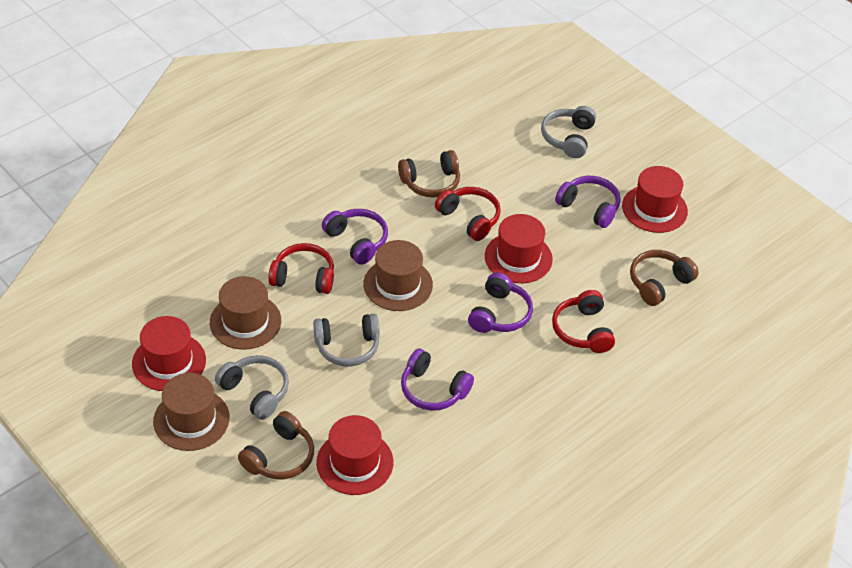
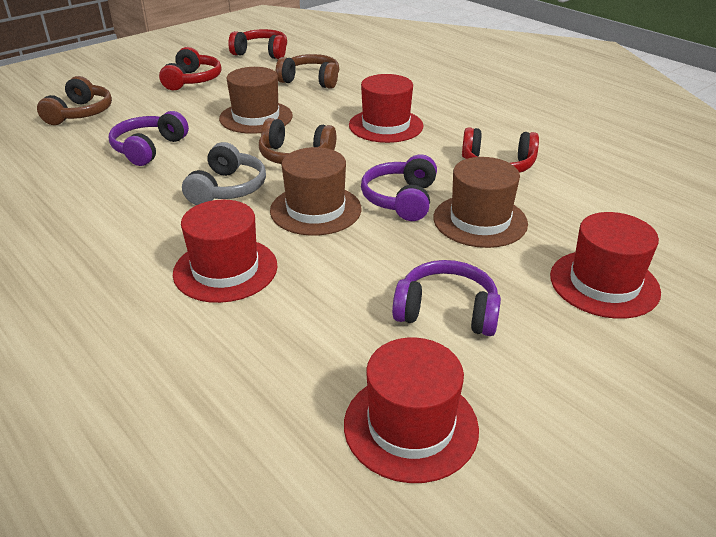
grey headphones: 3 -> 1
purple headphones: 4 -> 3

